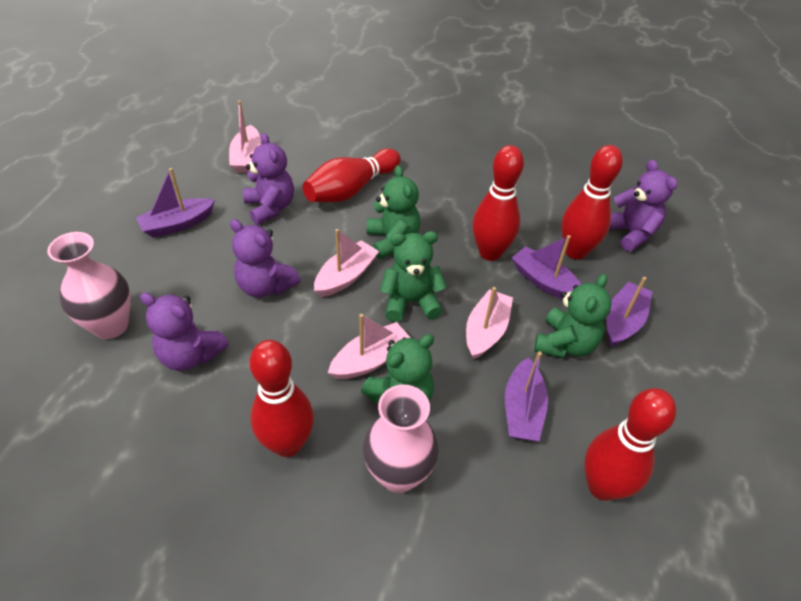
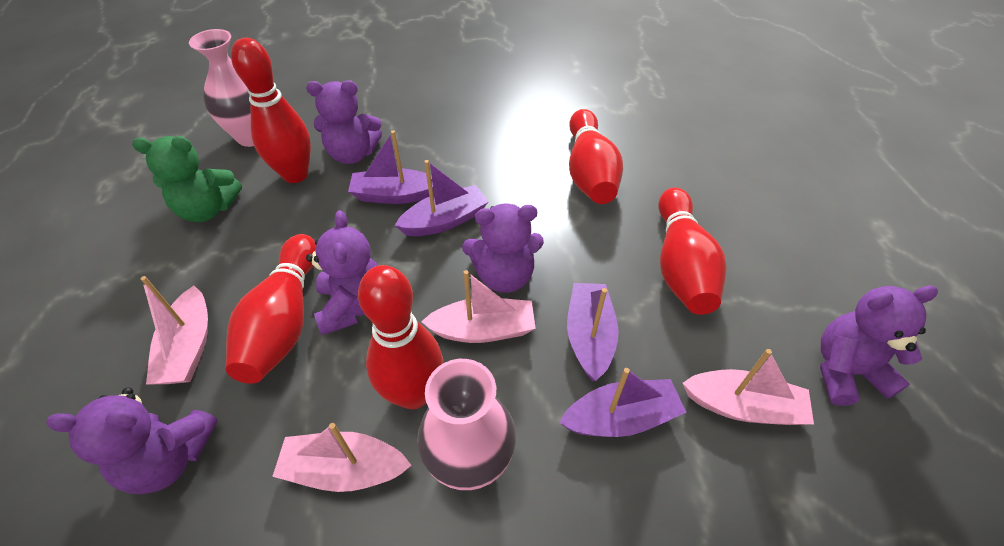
green teddy bear: 4 -> 1
purple teddy bear: 4 -> 5

